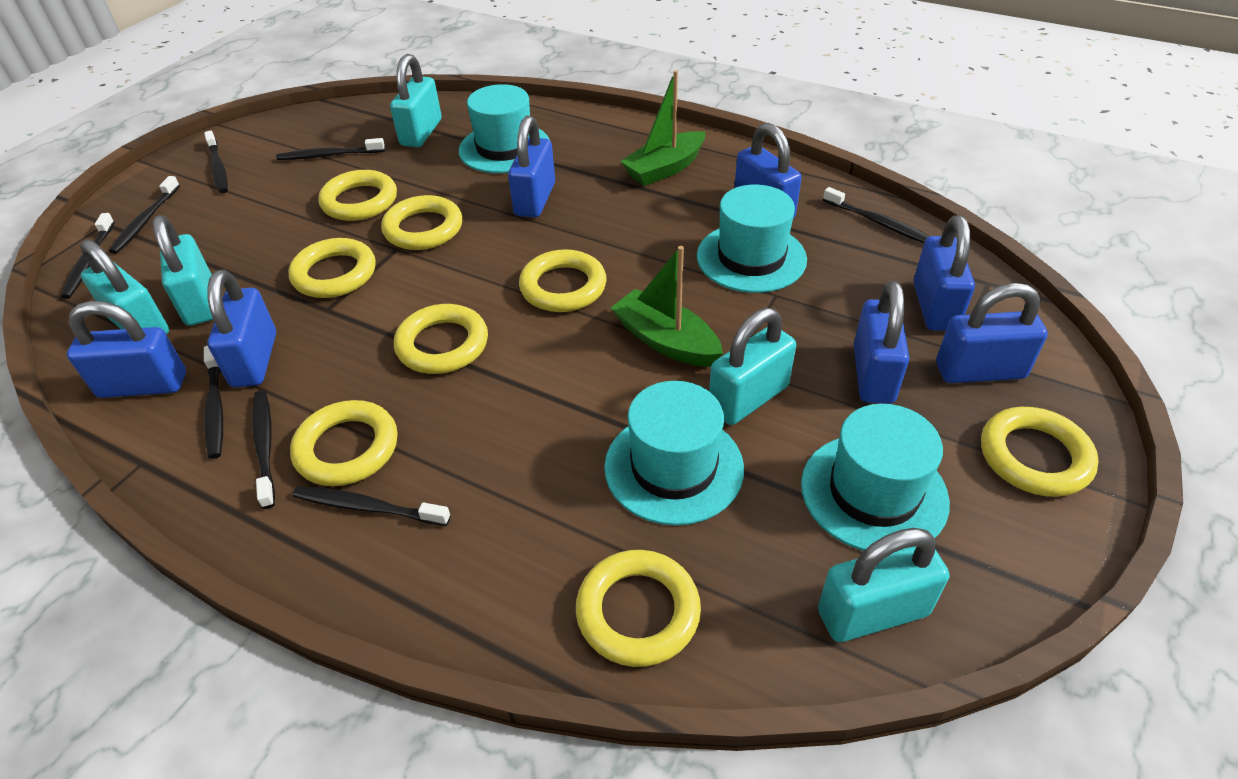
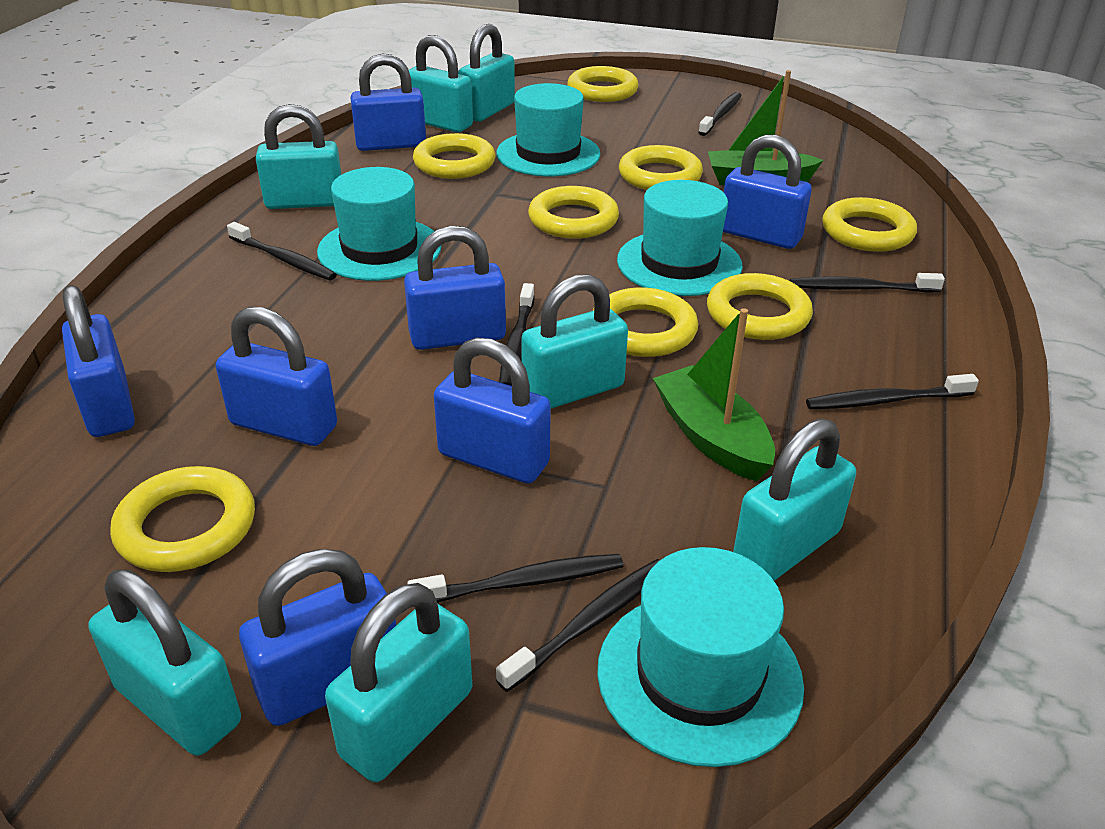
black toothbrush: 8 -> 7
turquoise padlock: 5 -> 7

